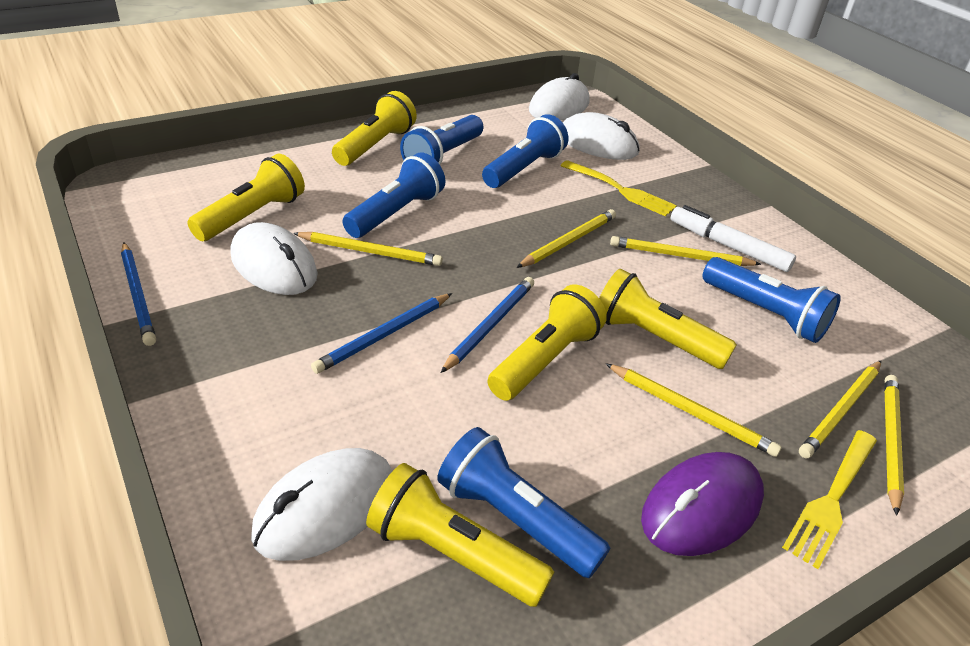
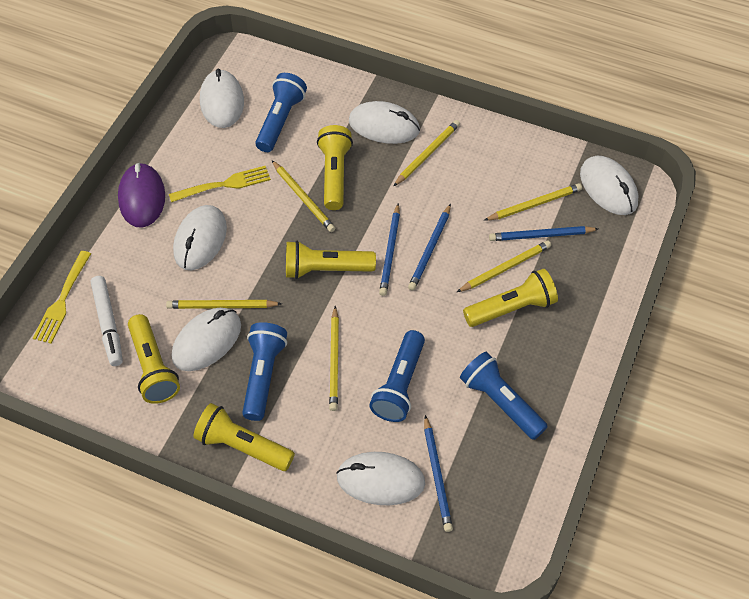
blue flashlight: 5 -> 4
blue pencil: 3 -> 4
white mouse: 4 -> 6

